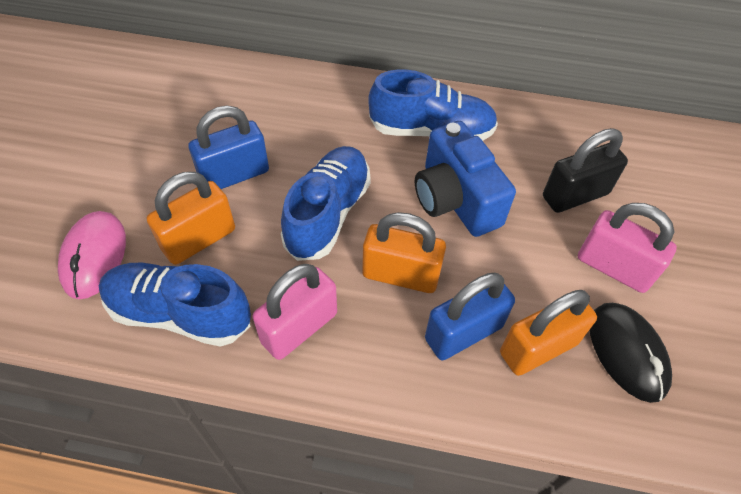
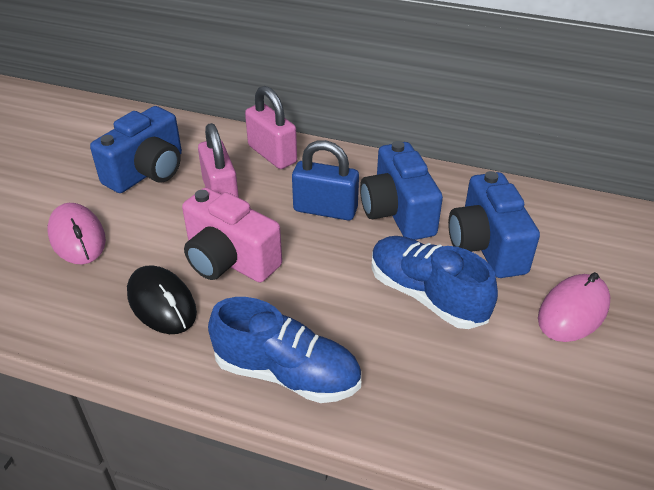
black padlock: 1 -> 0
blue camera: 1 -> 3
blue padlock: 2 -> 1
blue shoe: 3 -> 2
orange padlock: 3 -> 0
pink camera: 0 -> 1
pink mouse: 1 -> 2

